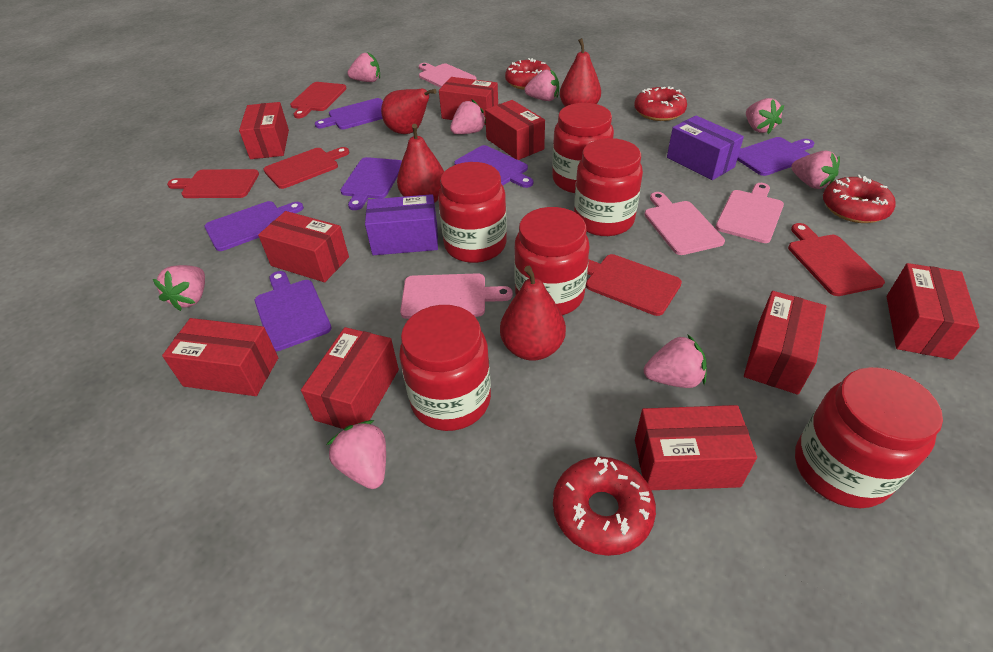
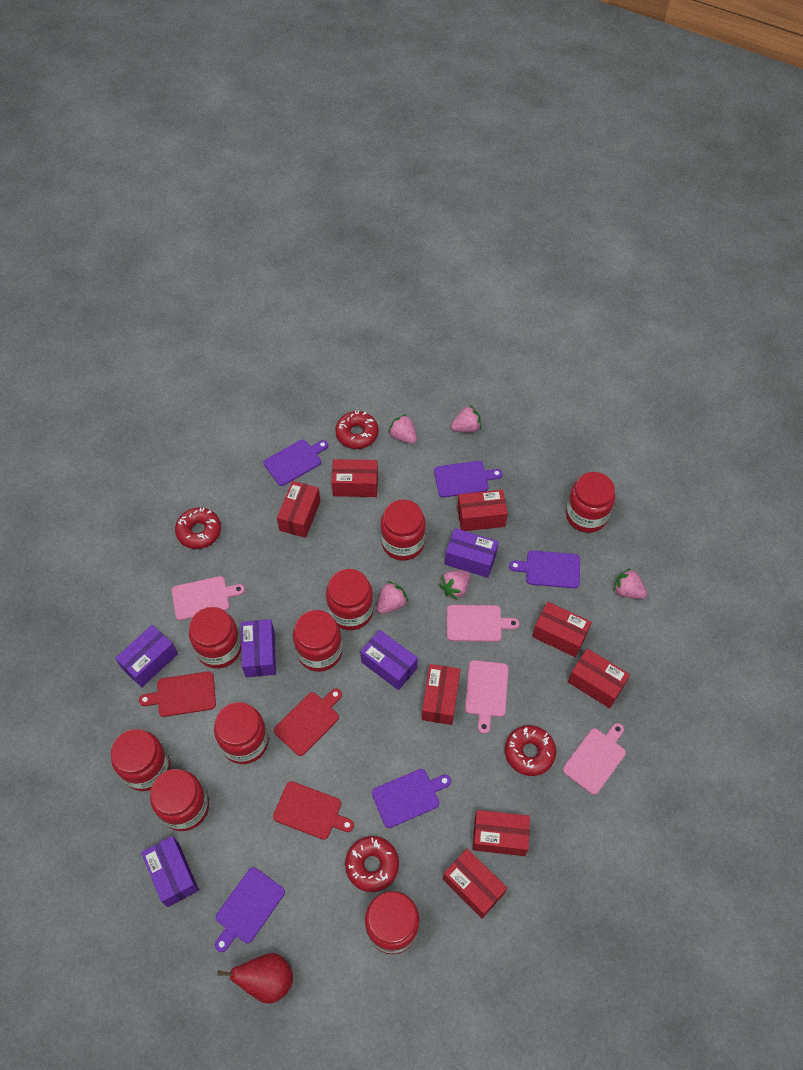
pink strawberry: 8 -> 5
purple box: 2 -> 5
purple cutting board: 6 -> 5
red box: 9 -> 8
red cutting board: 5 -> 3
red jar: 6 -> 9
red pear: 4 -> 1

